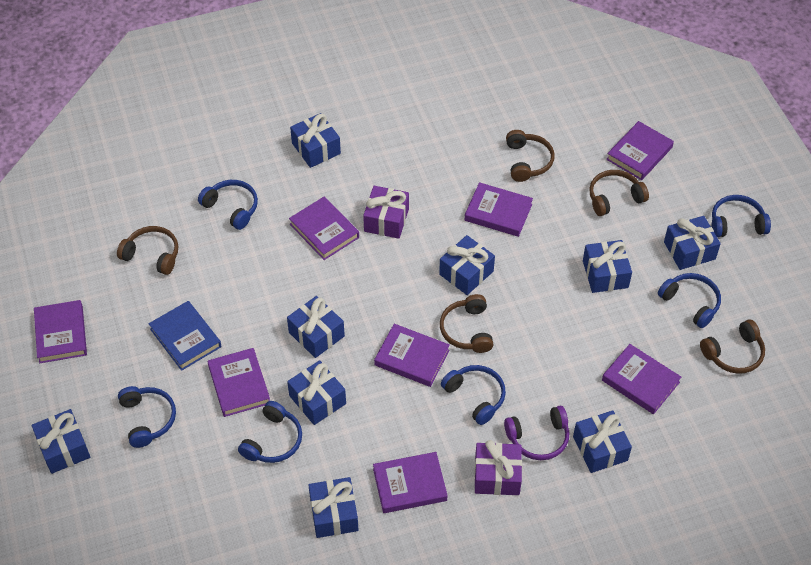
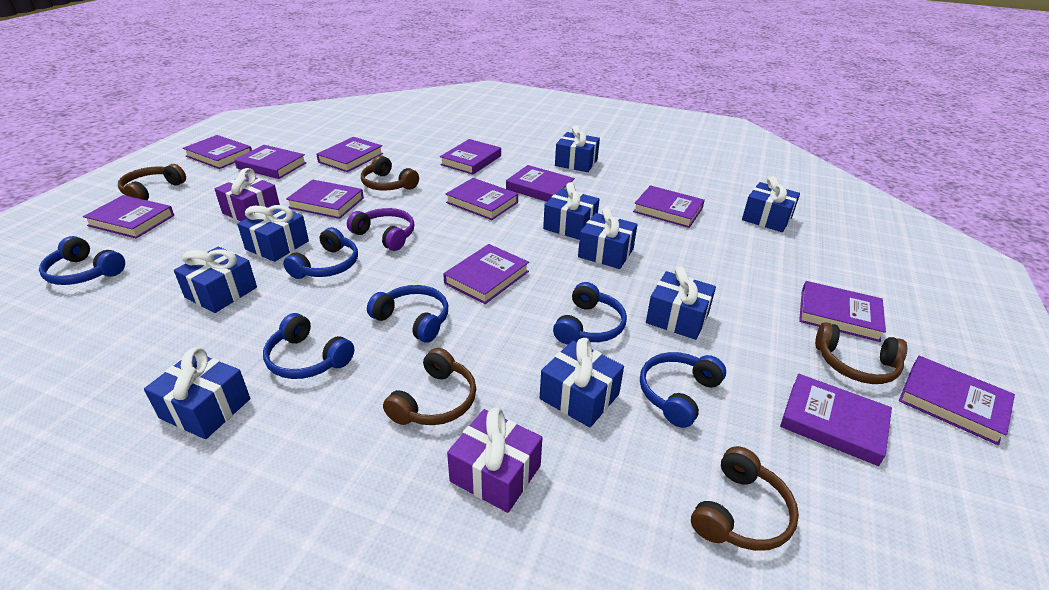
blue book: 1 -> 0
purple book: 8 -> 13

